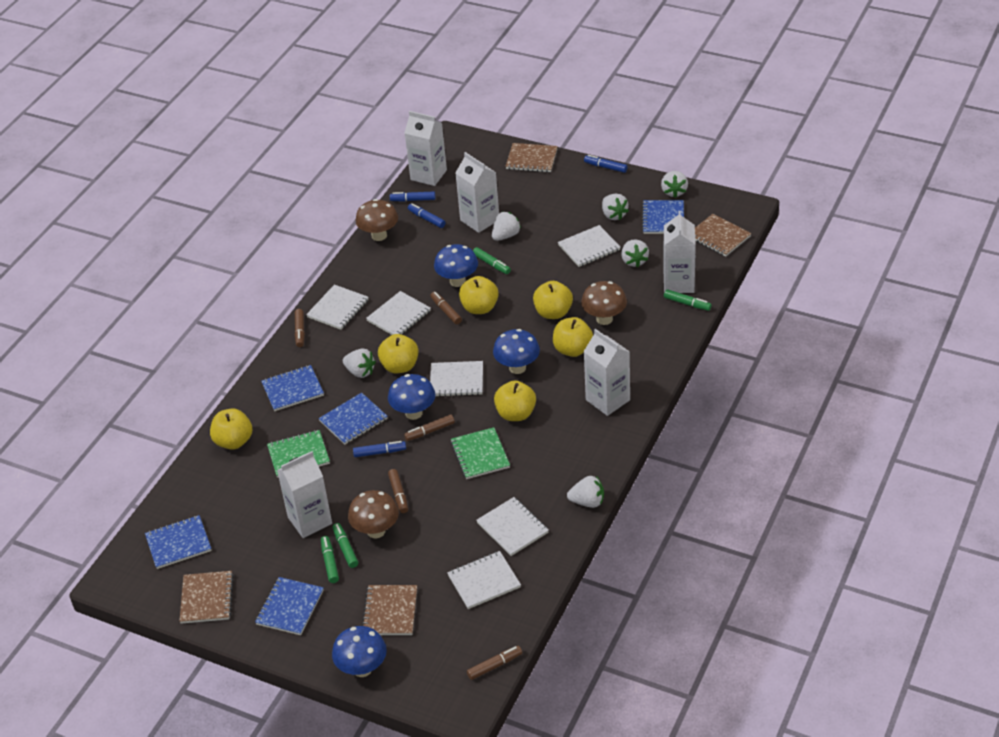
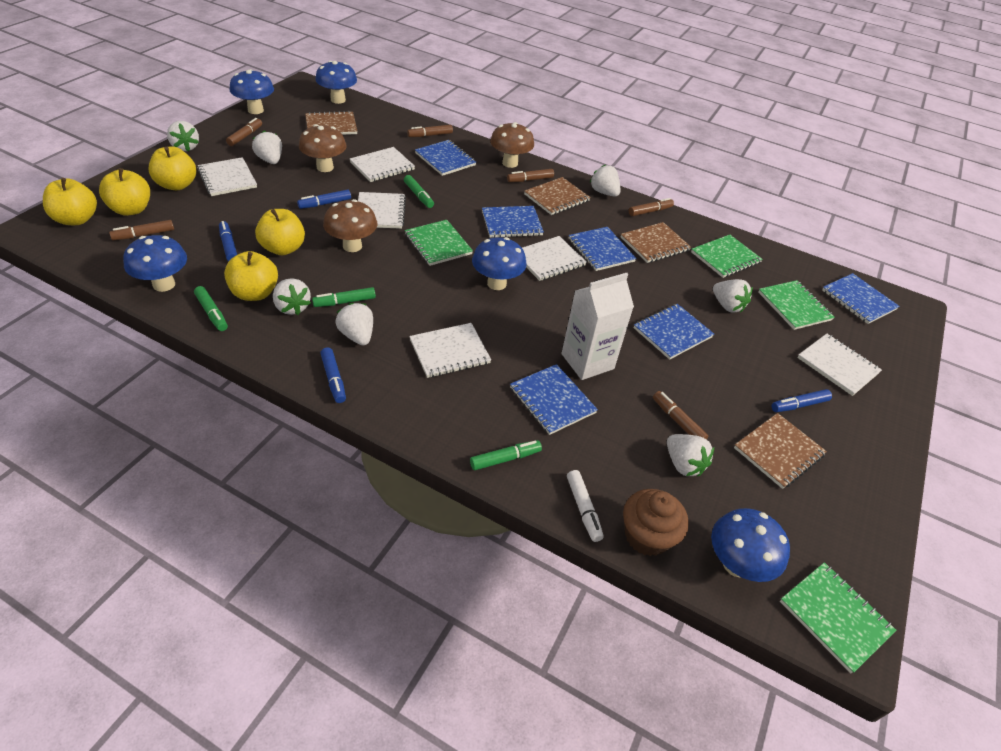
blue mushroom: 4 -> 5
blue notebook: 5 -> 6
brown cupcake: 0 -> 1
brown marker: 5 -> 6
green notebook: 2 -> 4
white carton: 5 -> 1
white marker: 0 -> 1
white strawberry: 6 -> 7
yellow apple: 6 -> 5

